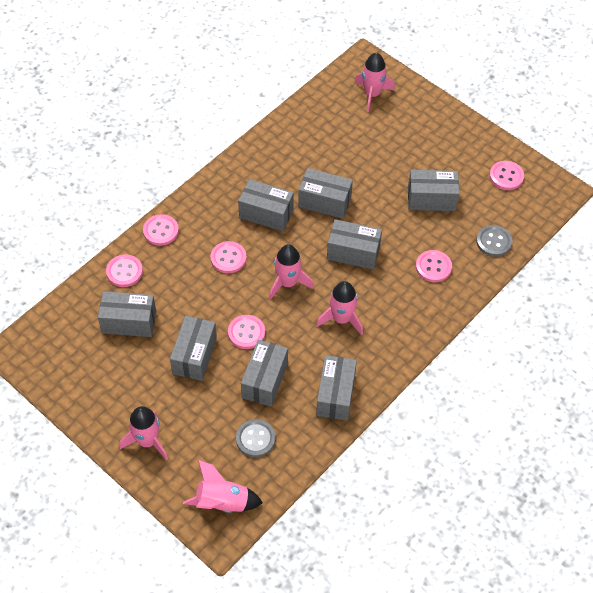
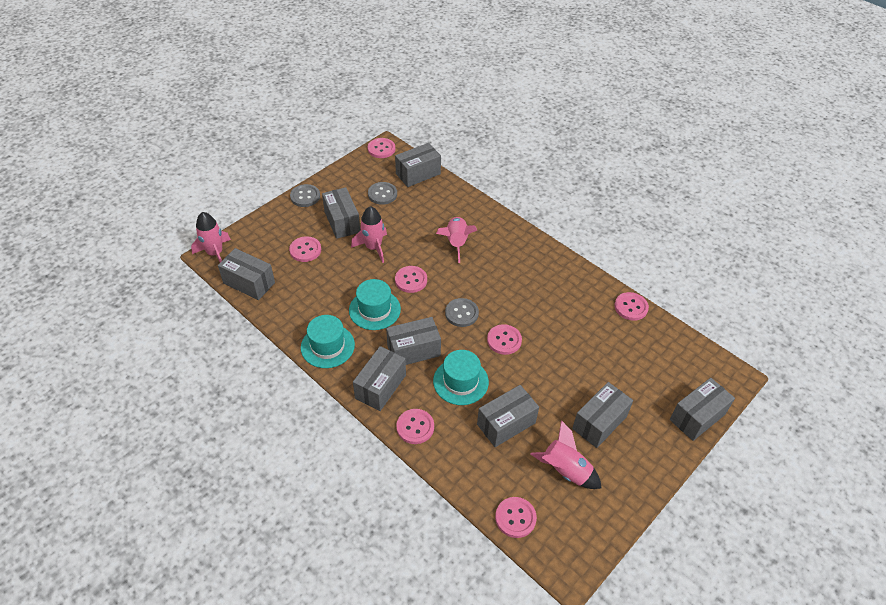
grey button: 2 -> 3
pink button: 6 -> 7
pink rocket: 5 -> 4
turquoise hat: 0 -> 3

